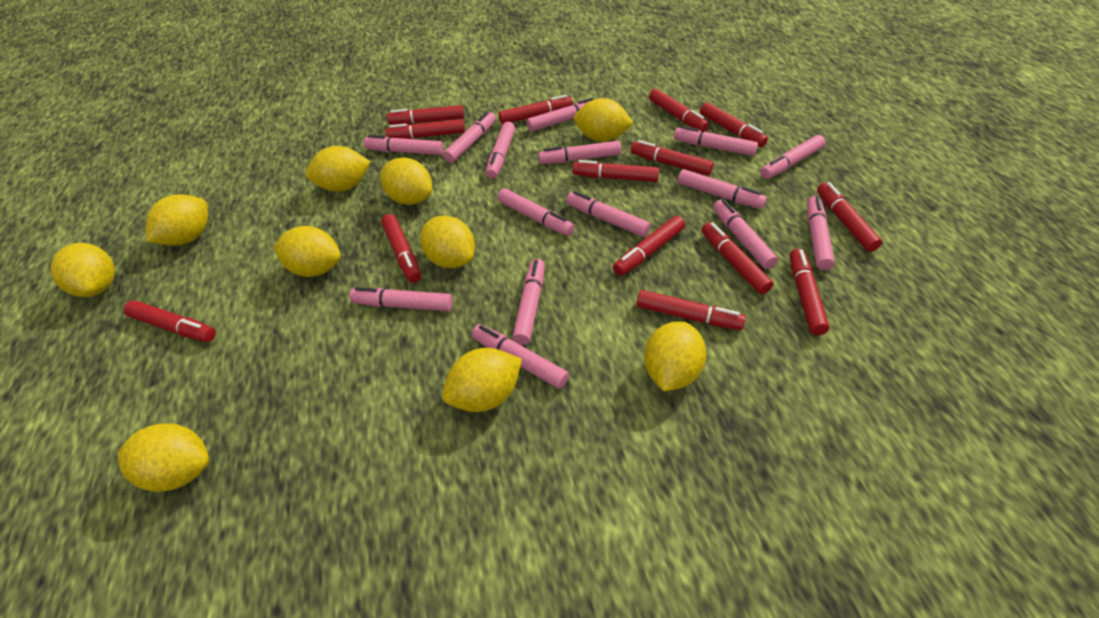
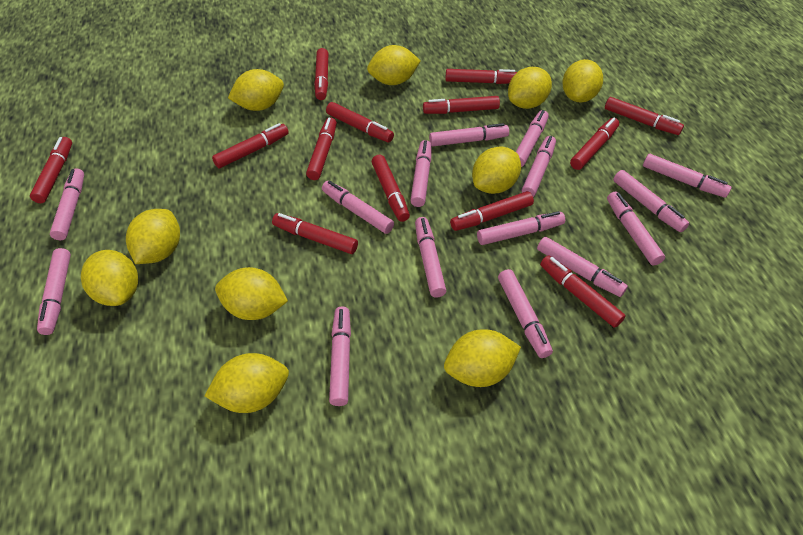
red marker: 14 -> 13

